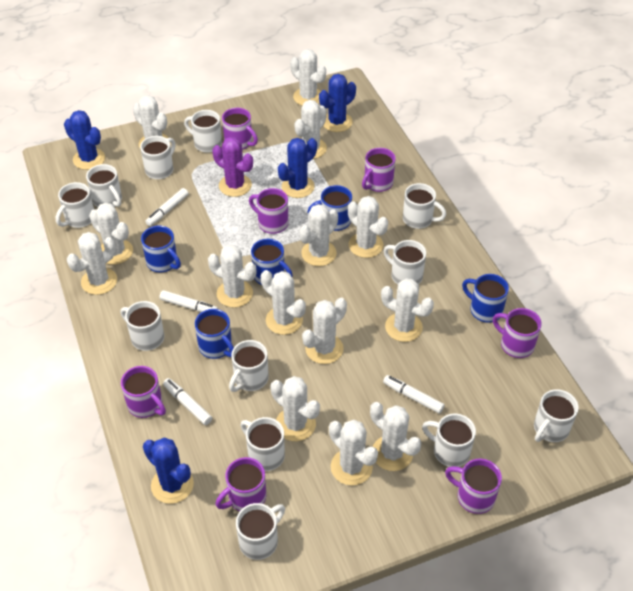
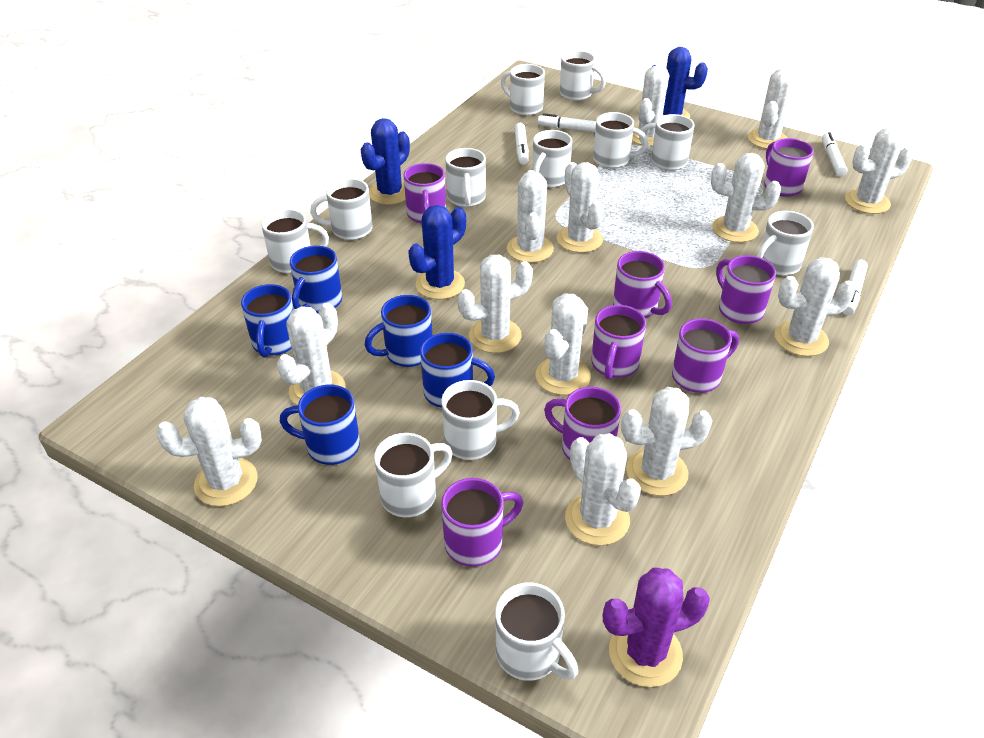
blue cactus: 4 -> 3
purple mug: 7 -> 8
white cactus: 14 -> 13

